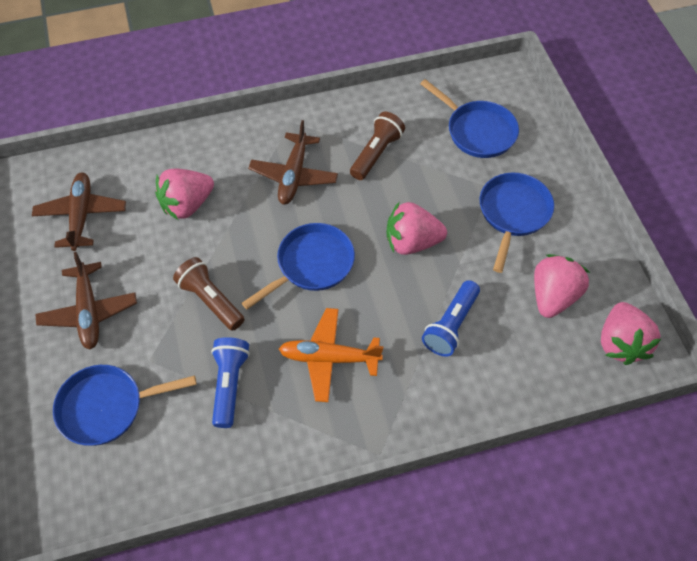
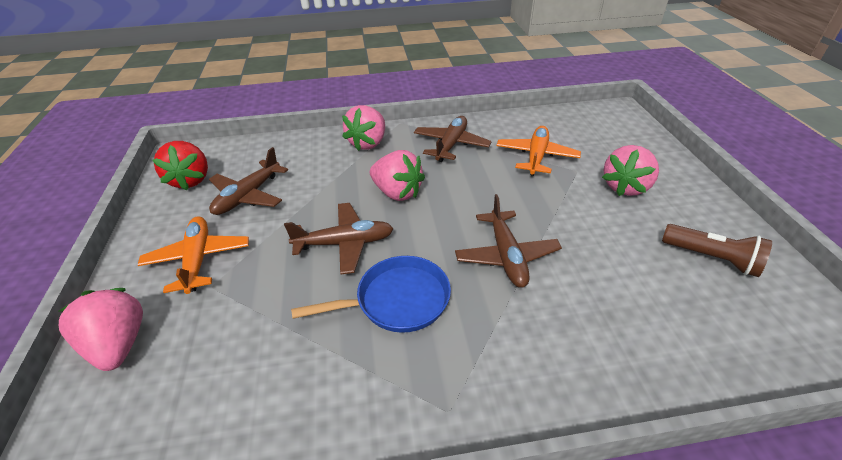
blue flashlight: 2 -> 0
blue pan: 4 -> 1
brown flashlight: 2 -> 1
brown plane: 3 -> 4
orange plane: 1 -> 2
red strawberry: 0 -> 1

